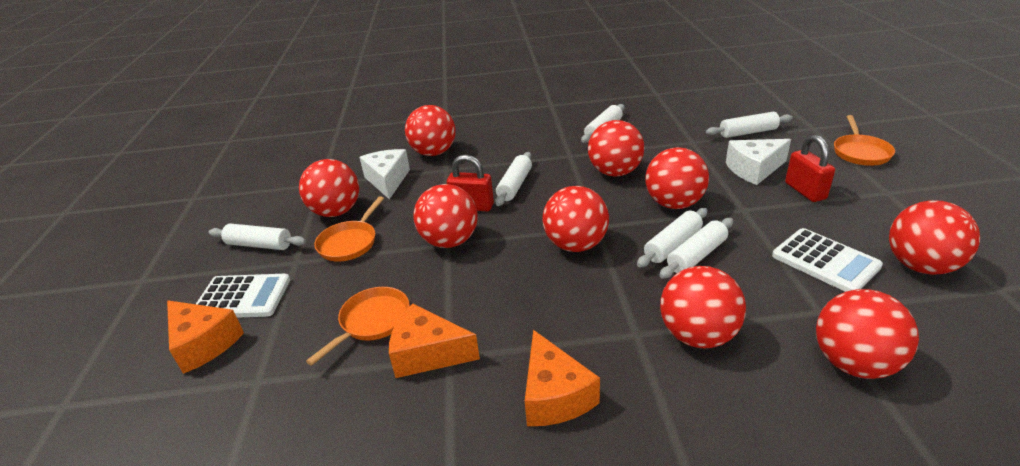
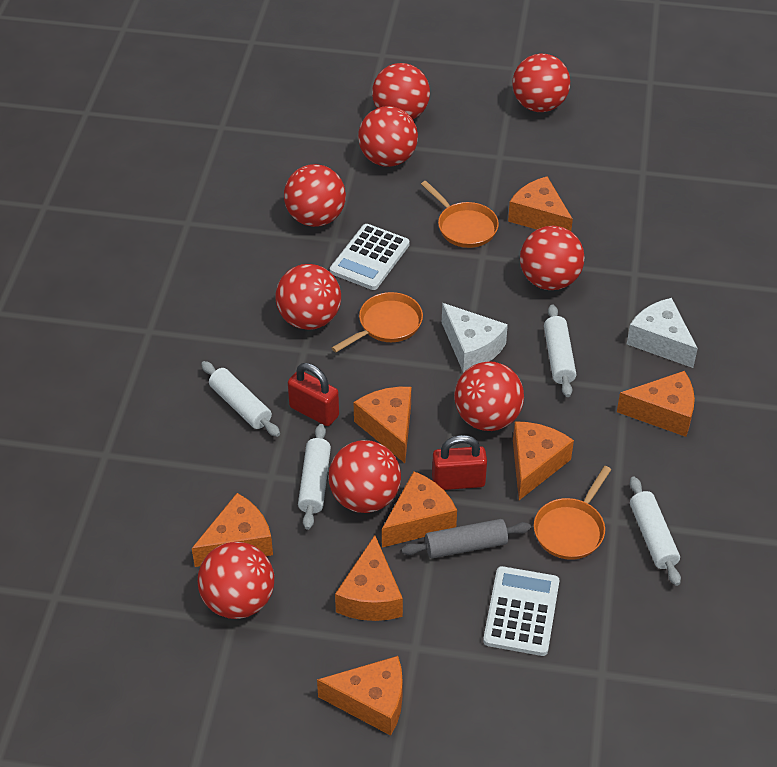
grey rolling pin: 0 -> 1
orange cheese: 3 -> 8
white rolling pin: 6 -> 4

